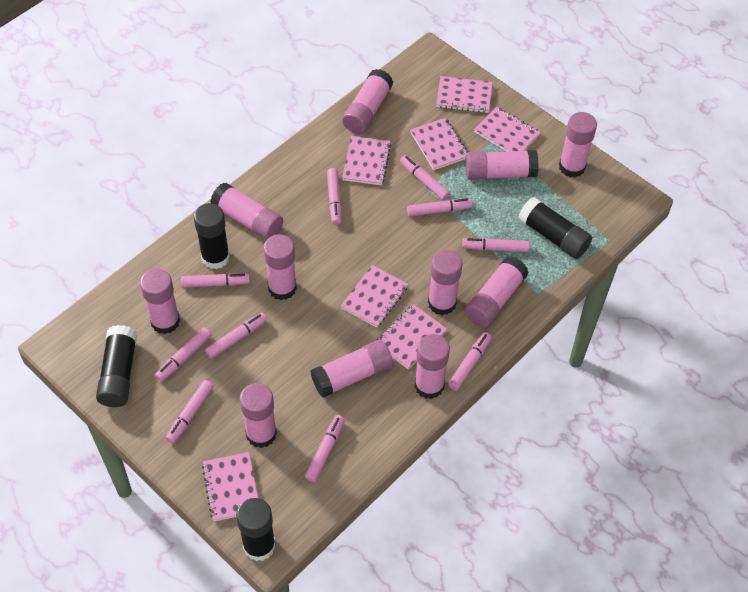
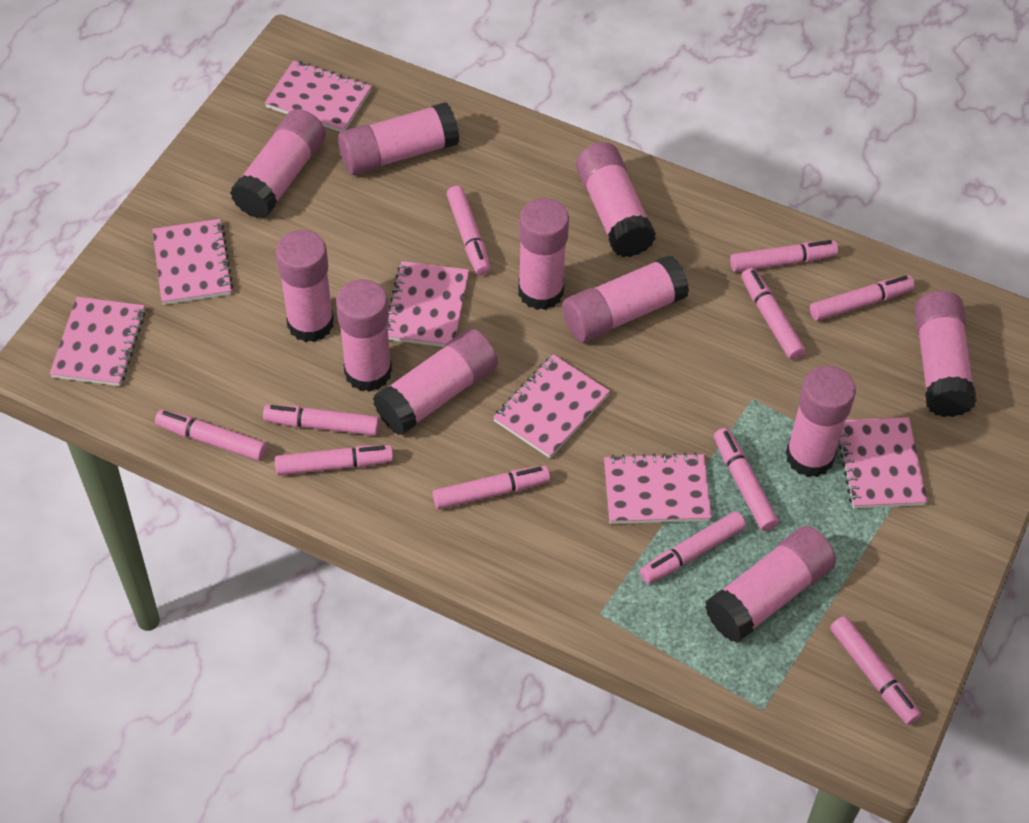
black glue stick: 4 -> 0
pink marker: 10 -> 11

